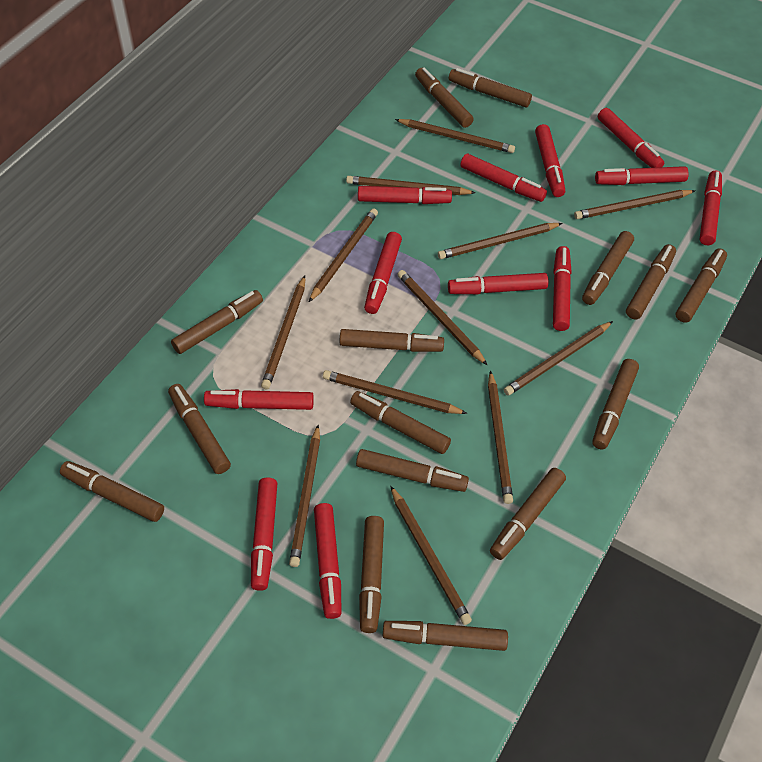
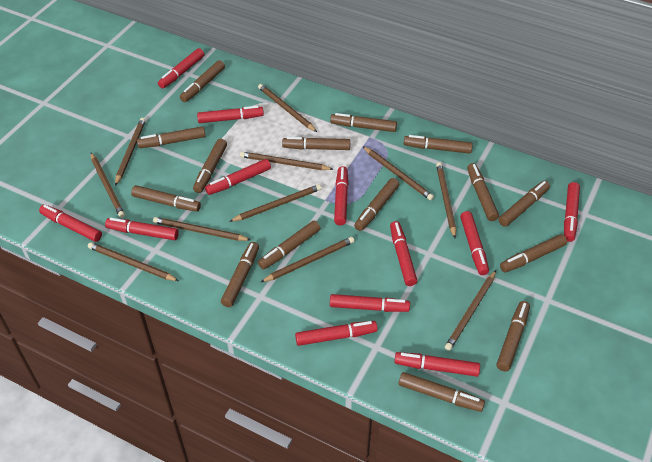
brown pencil: 12 -> 11

